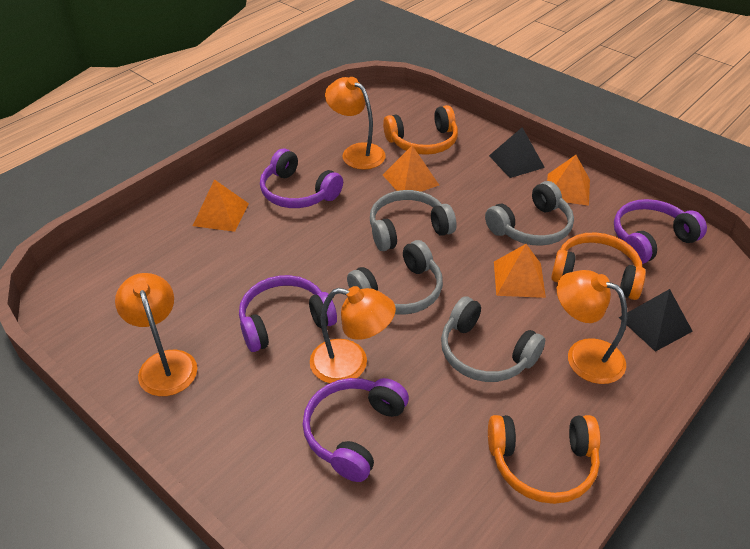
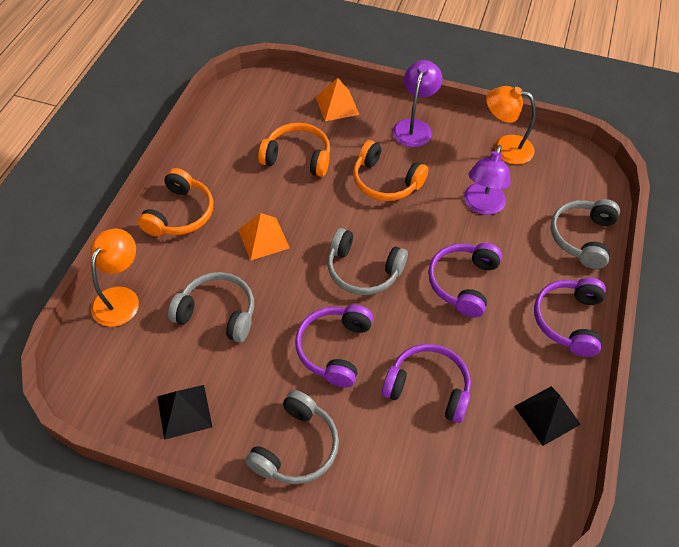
orange lamp: 4 -> 2
orange pyramid: 4 -> 2
purple lamp: 0 -> 2

